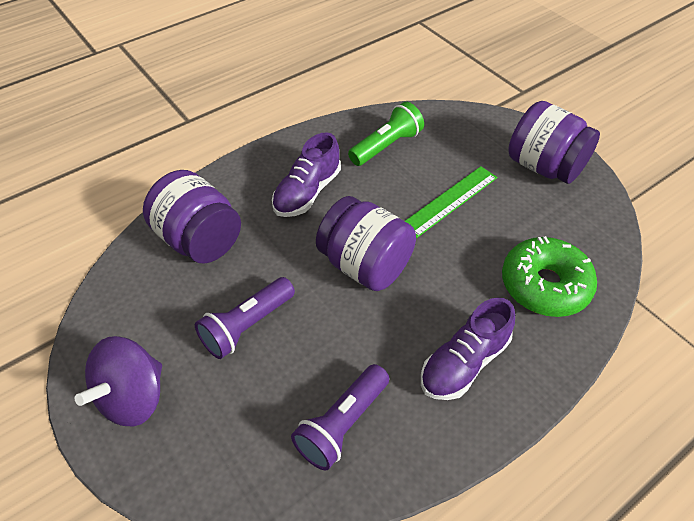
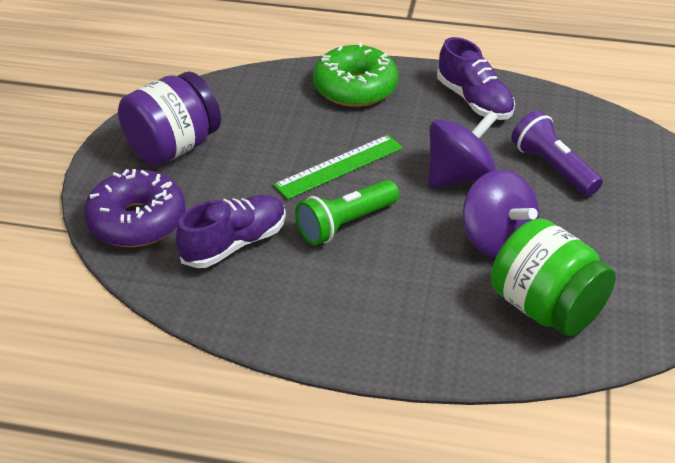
green jar: 0 -> 1
purple donut: 0 -> 1
purple flashlight: 2 -> 1
purple jar: 3 -> 1
purple spinning top: 1 -> 2

